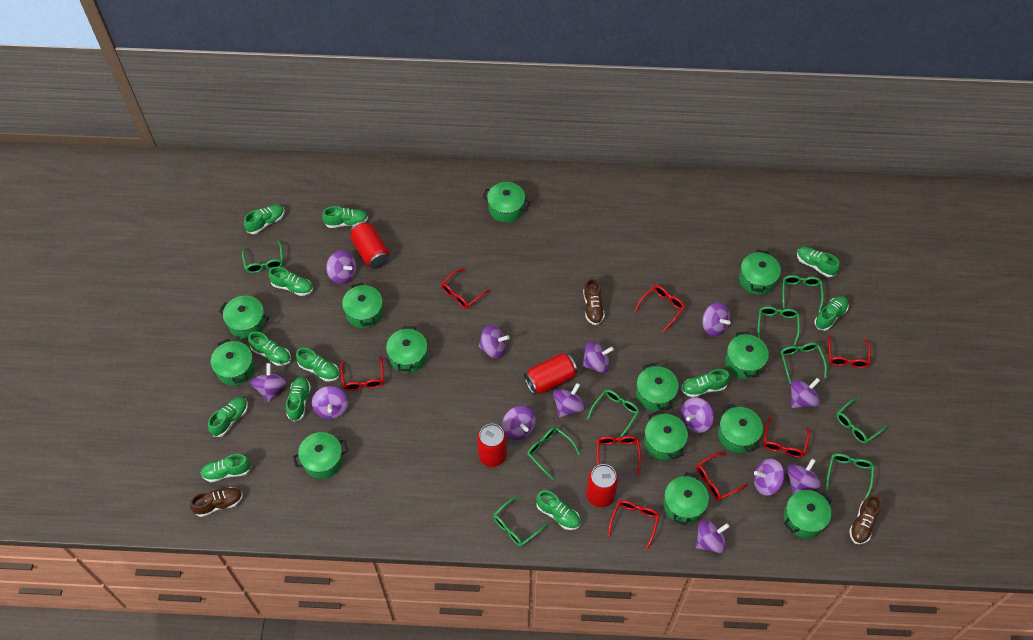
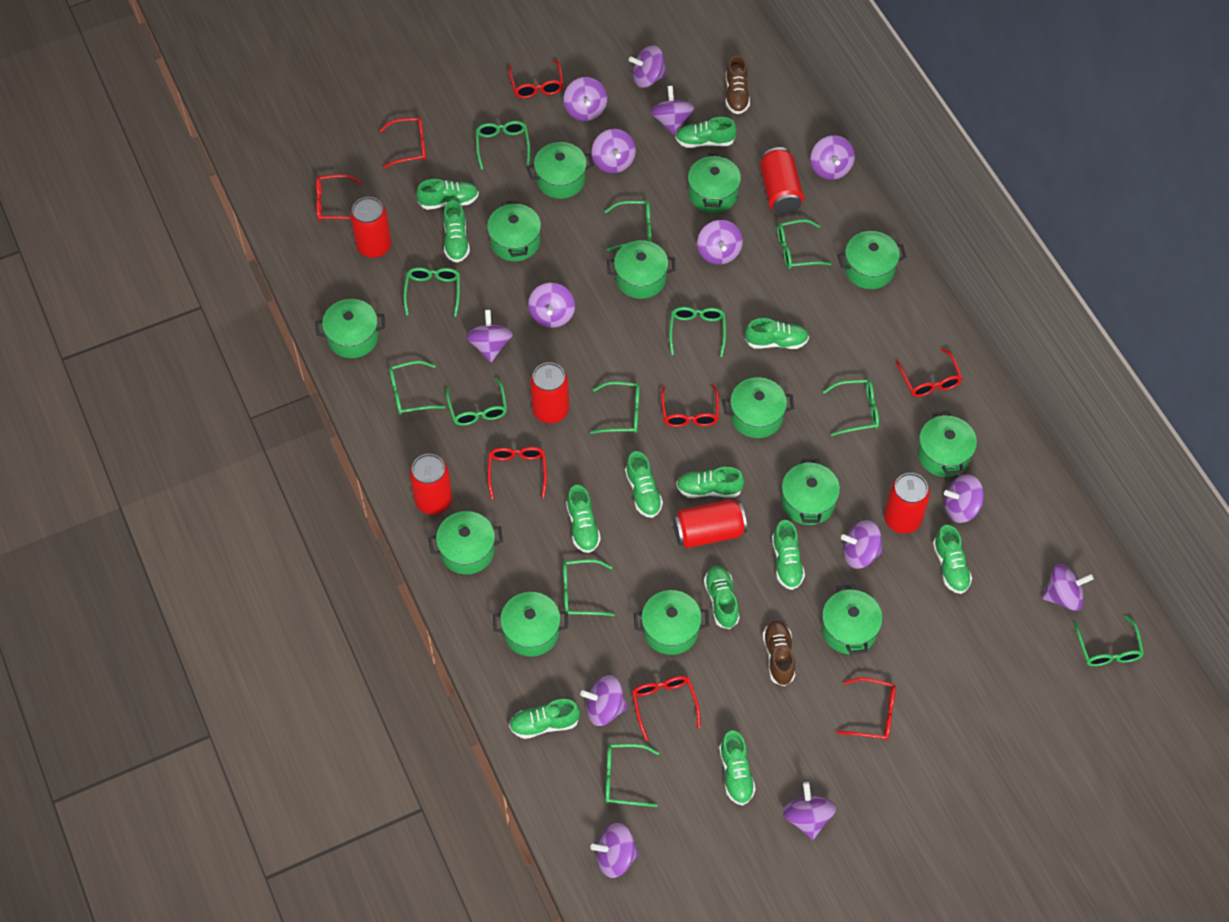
brown shoe: 3 -> 2
green glasses: 9 -> 12
purple spinning top: 13 -> 14
red can: 4 -> 6

